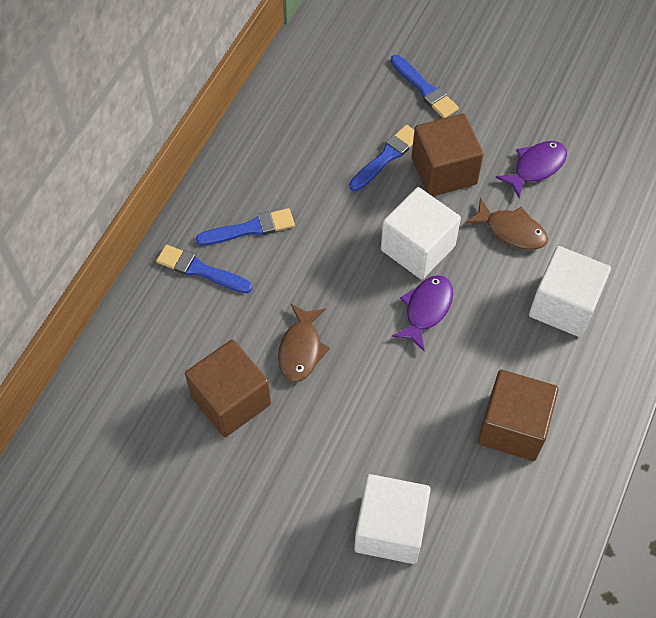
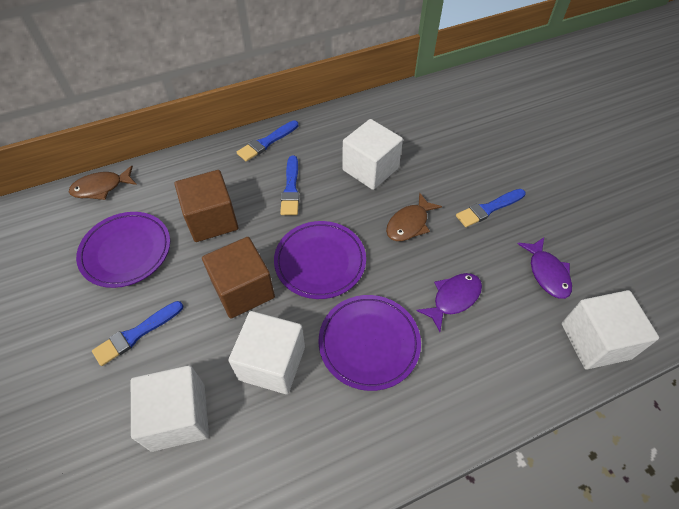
brown cube: 3 -> 2
purple plate: 0 -> 3
white cube: 3 -> 4

